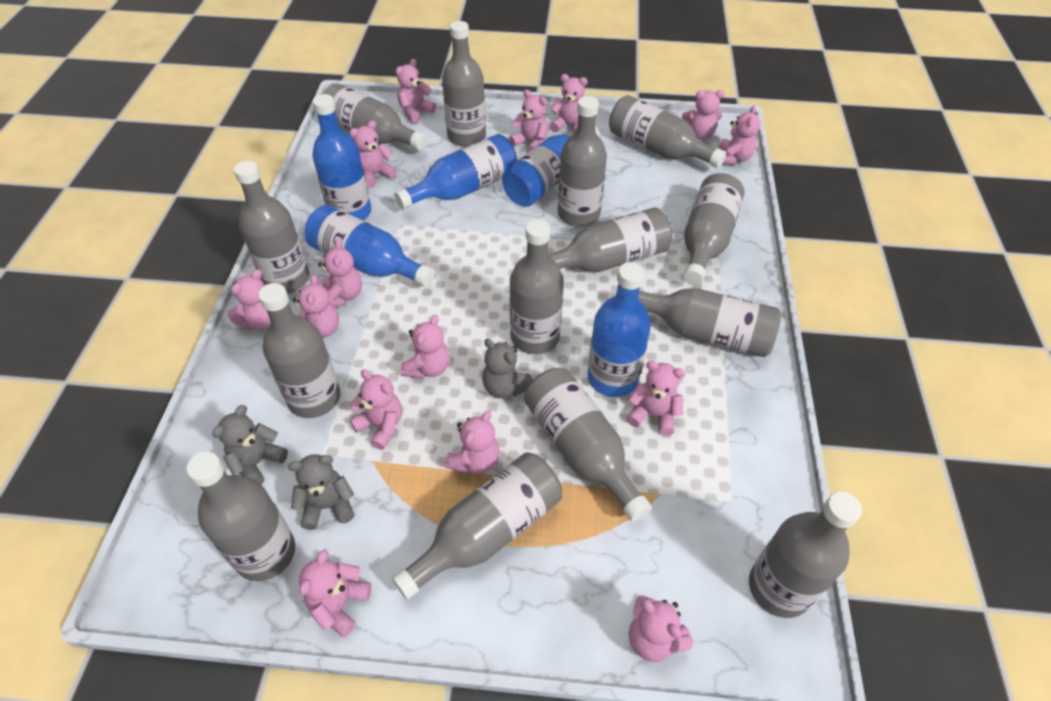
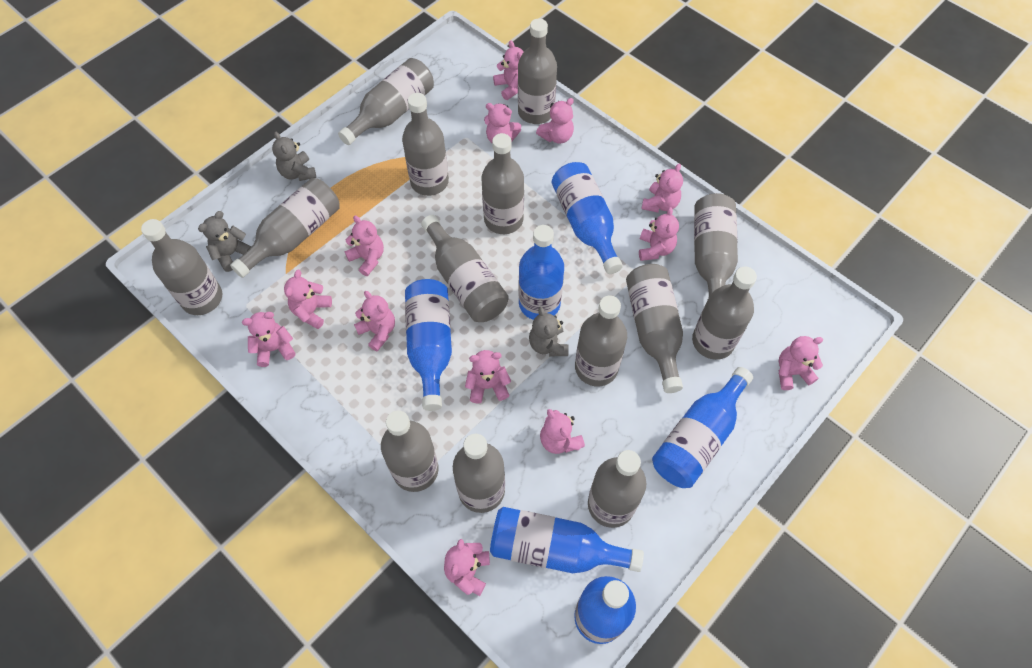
blue bottle: 5 -> 6
pink teddy bear: 15 -> 13

